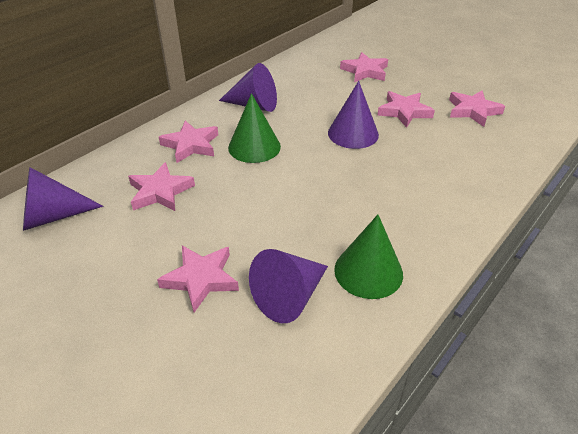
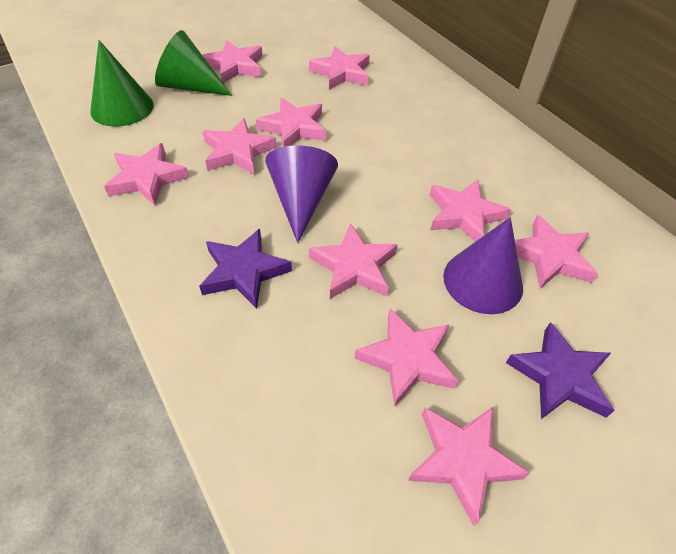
pink star: 6 -> 10
purple cone: 4 -> 2
purple star: 0 -> 2

